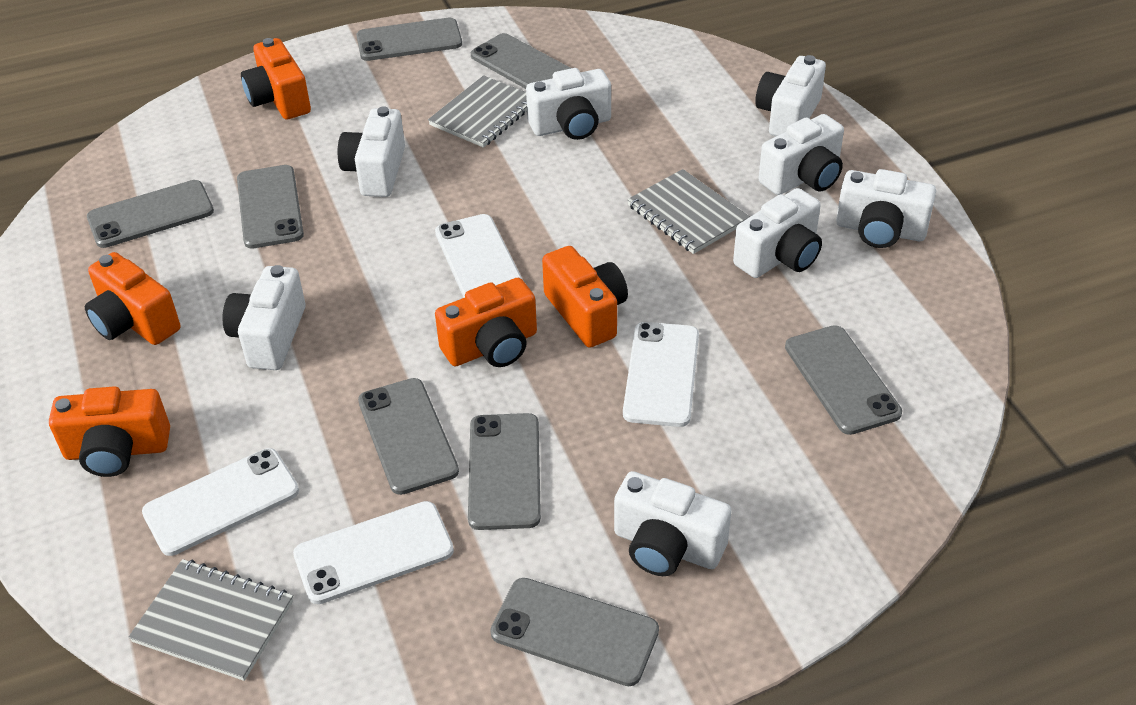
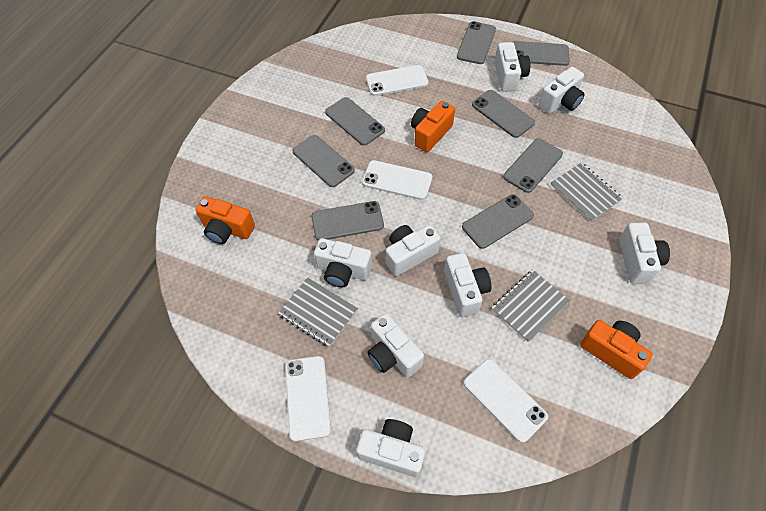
orange camera: 5 -> 3

